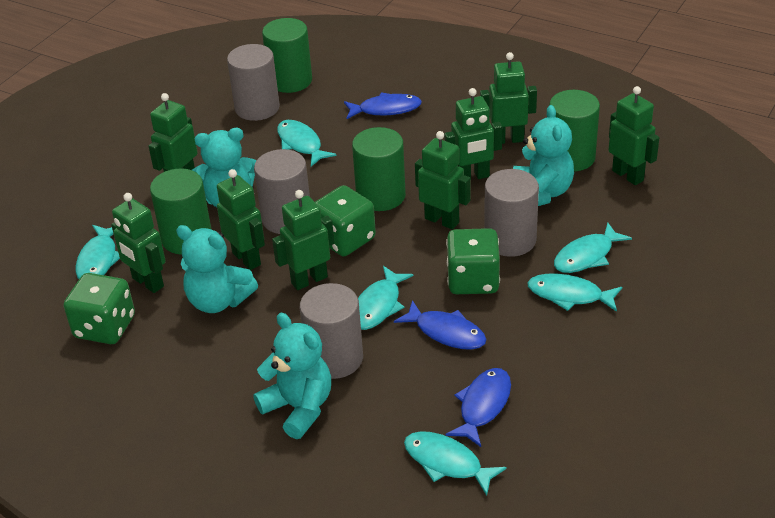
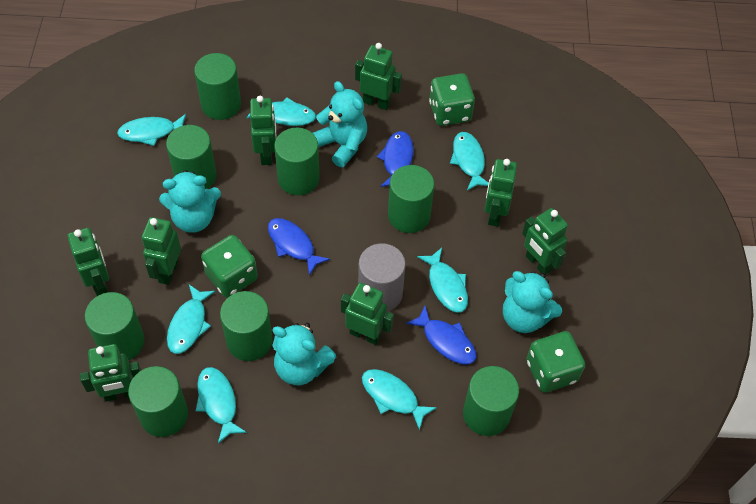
green cylinder: 4 -> 8
grey cylinder: 4 -> 1
turquoise fish: 6 -> 7

